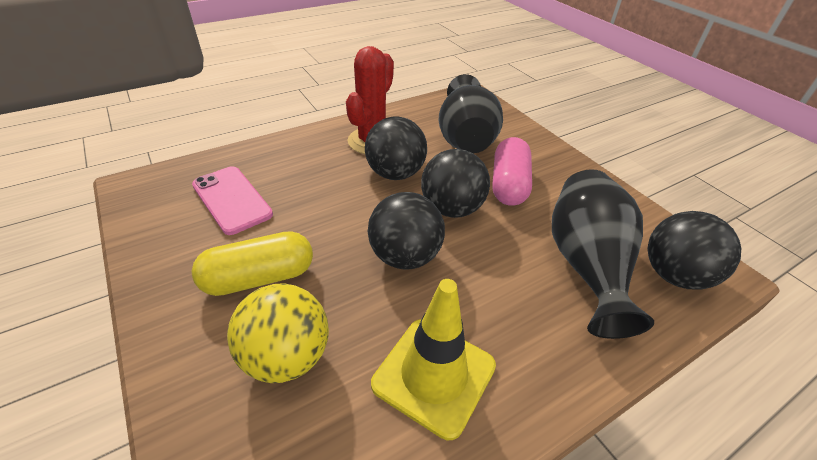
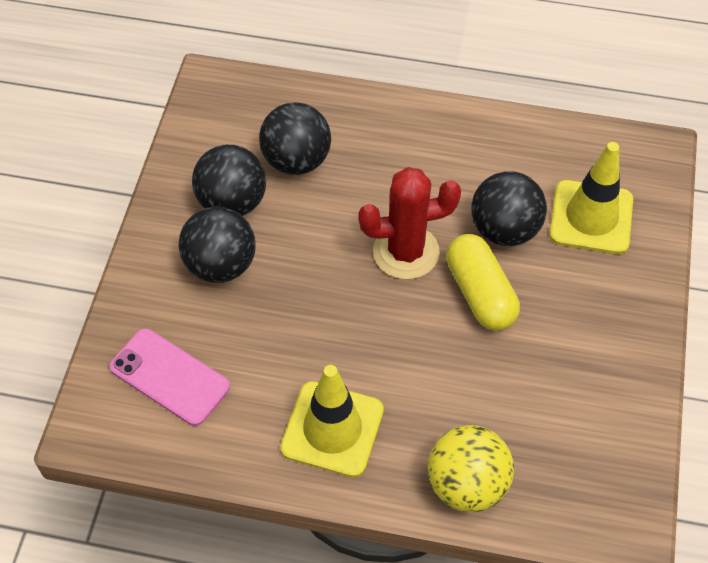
black vase: 2 -> 0
pink capsule: 1 -> 0
yellow traffic cone: 1 -> 2

